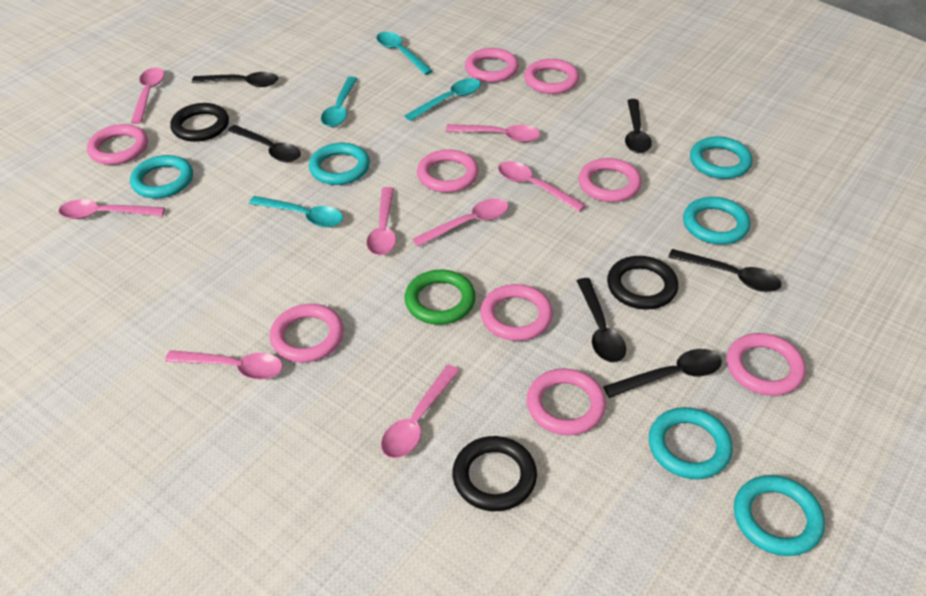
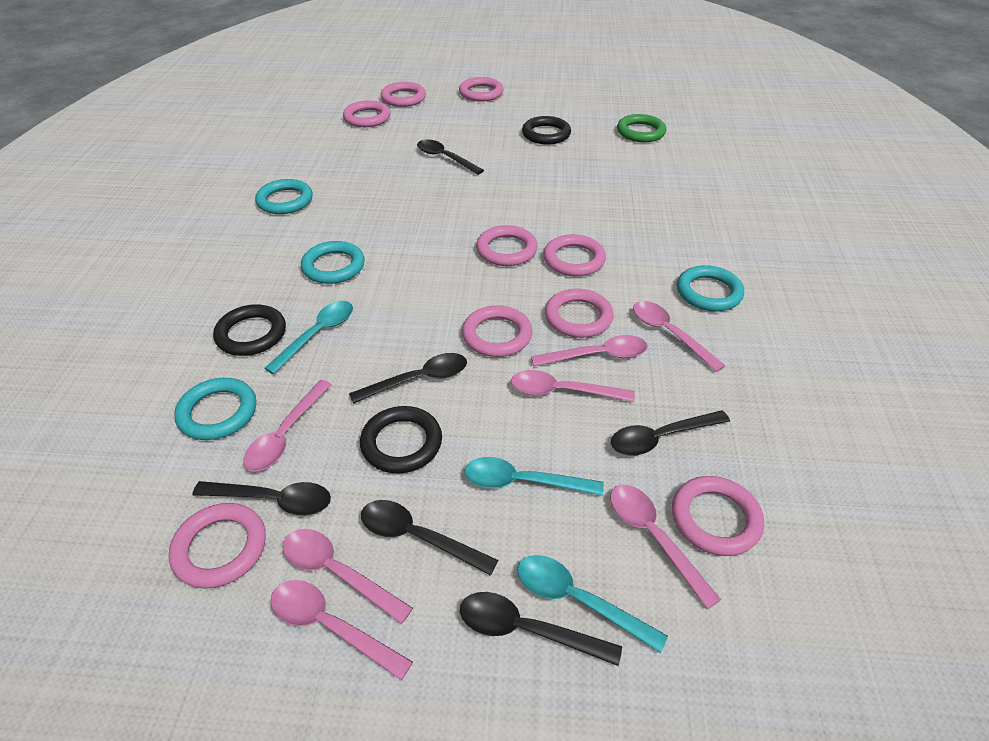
pink spoon: 8 -> 7
turquoise ring: 6 -> 4
turquoise spoon: 4 -> 3

